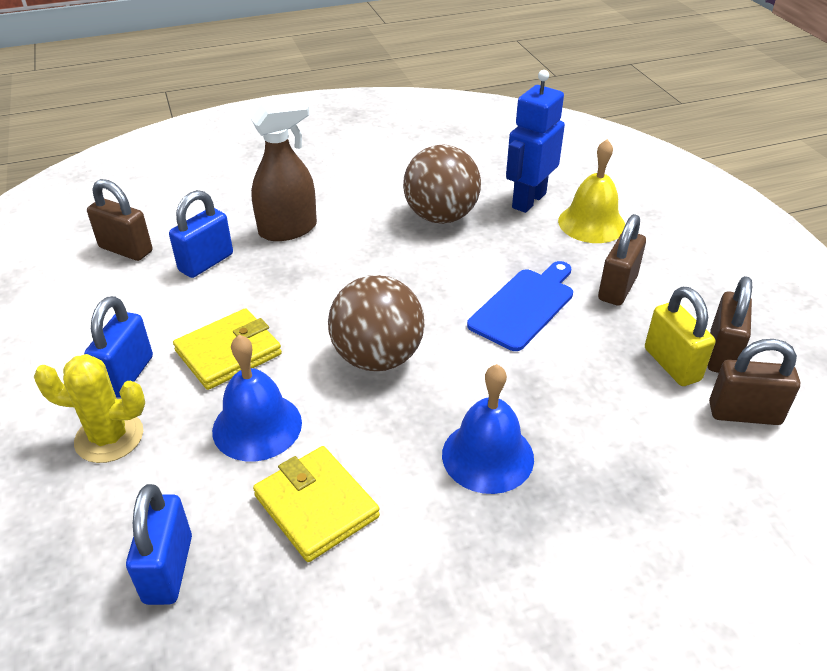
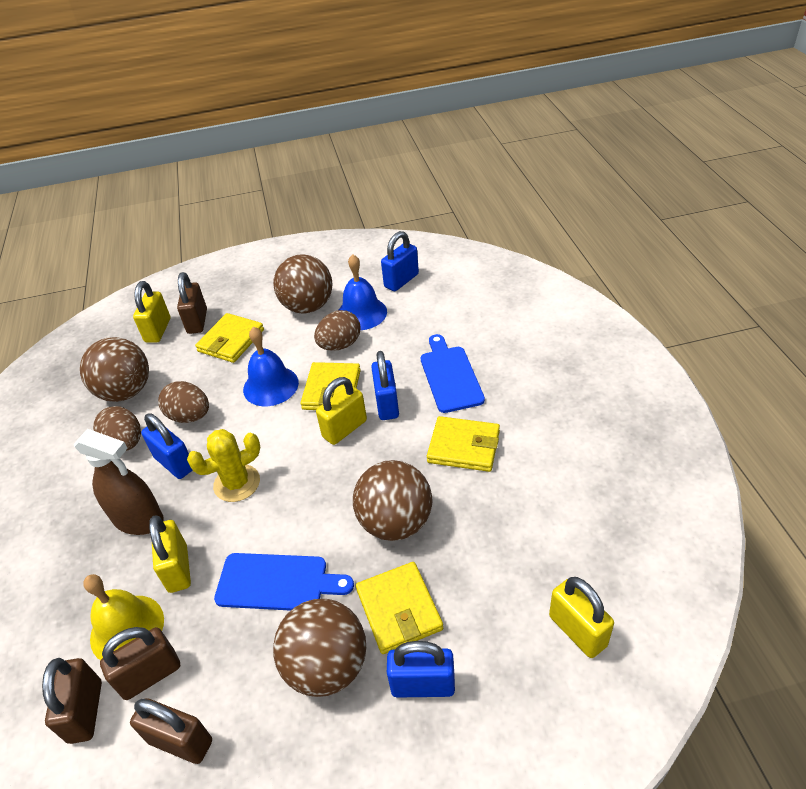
blue cutting board: 1 -> 2
blue padlock: 3 -> 4
blue robot: 1 -> 0
brown ball: 2 -> 4
brown egg: 0 -> 3
yellow padlock: 1 -> 4
yellow wallet: 2 -> 4

